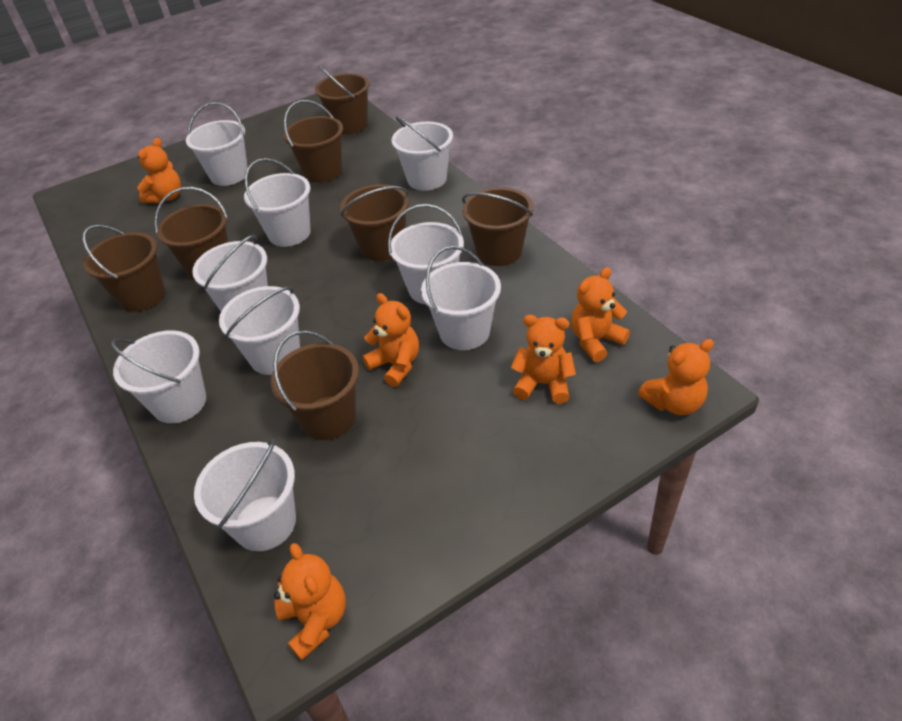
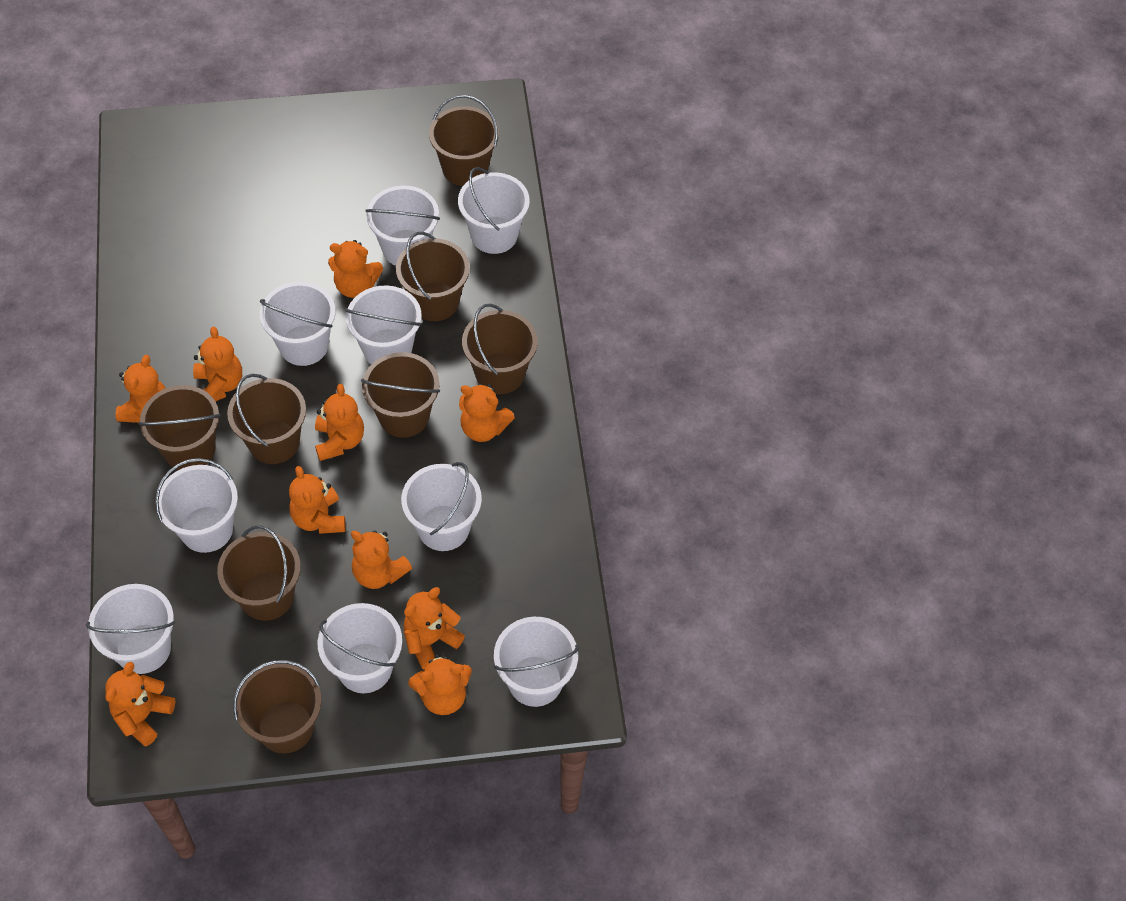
brown bucket: 7 -> 8
orange teddy bear: 6 -> 10

